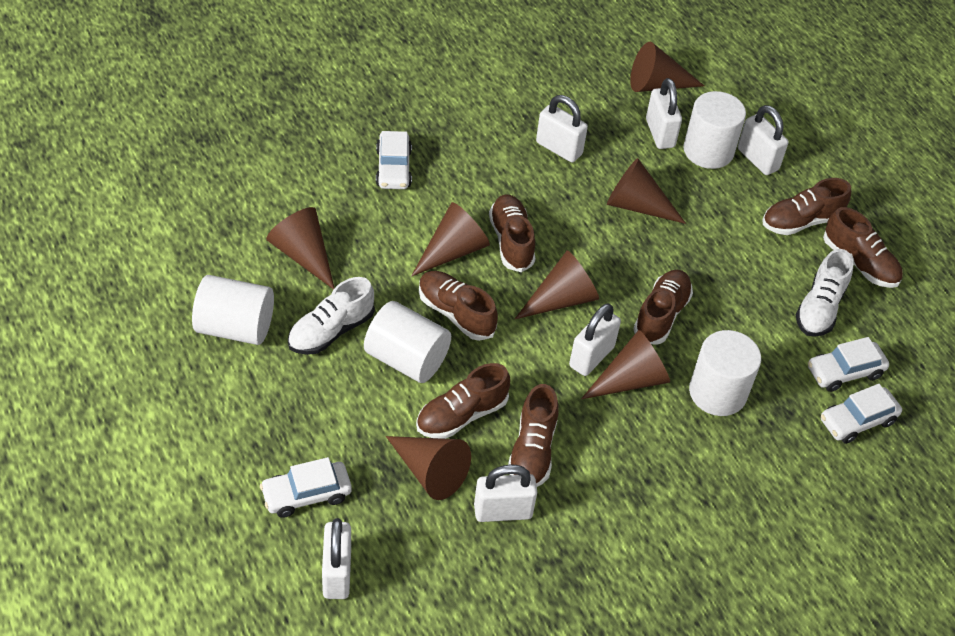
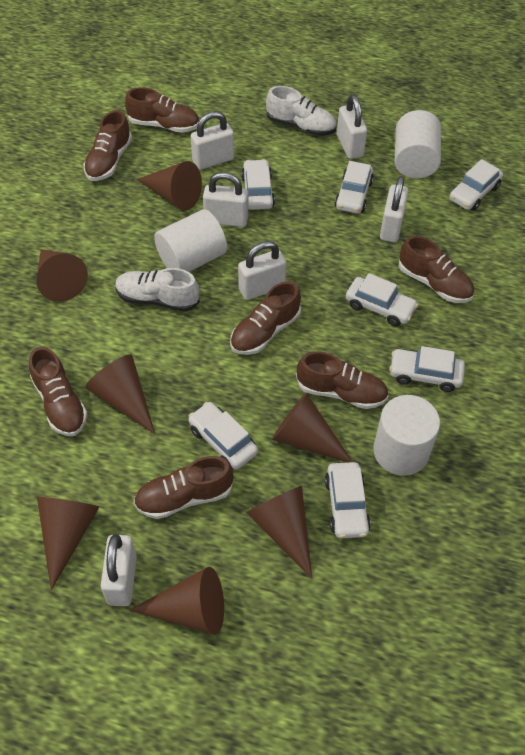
white car: 4 -> 7
white cylinder: 4 -> 3

